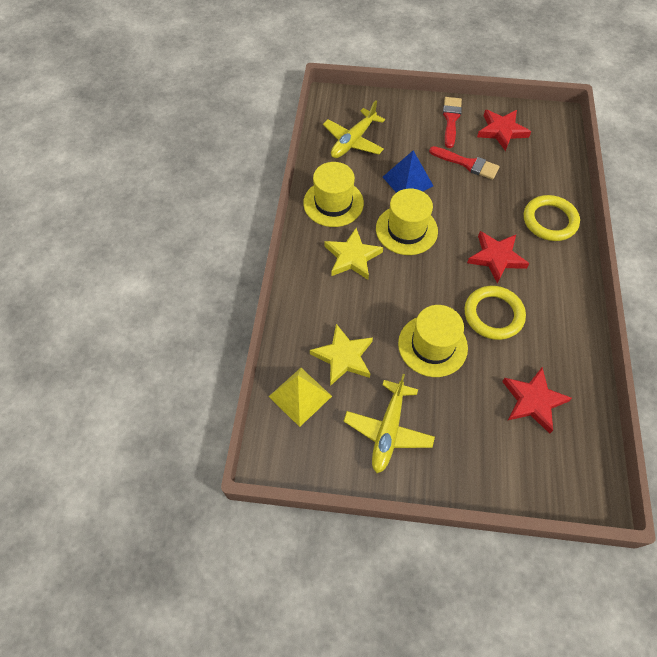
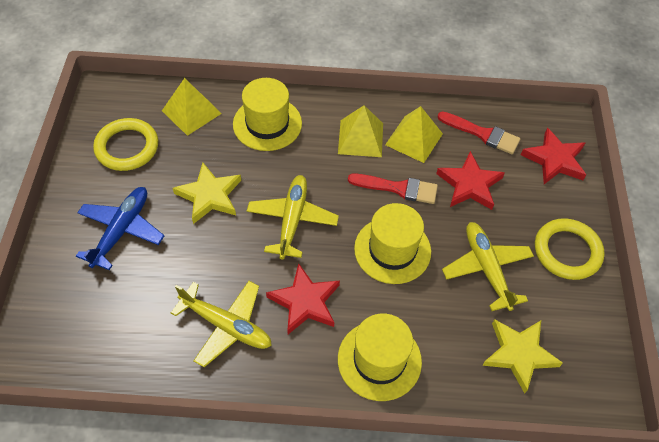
blue plane: 0 -> 1
blue pyramid: 1 -> 0
yellow plane: 2 -> 3
yellow pyramid: 1 -> 3

